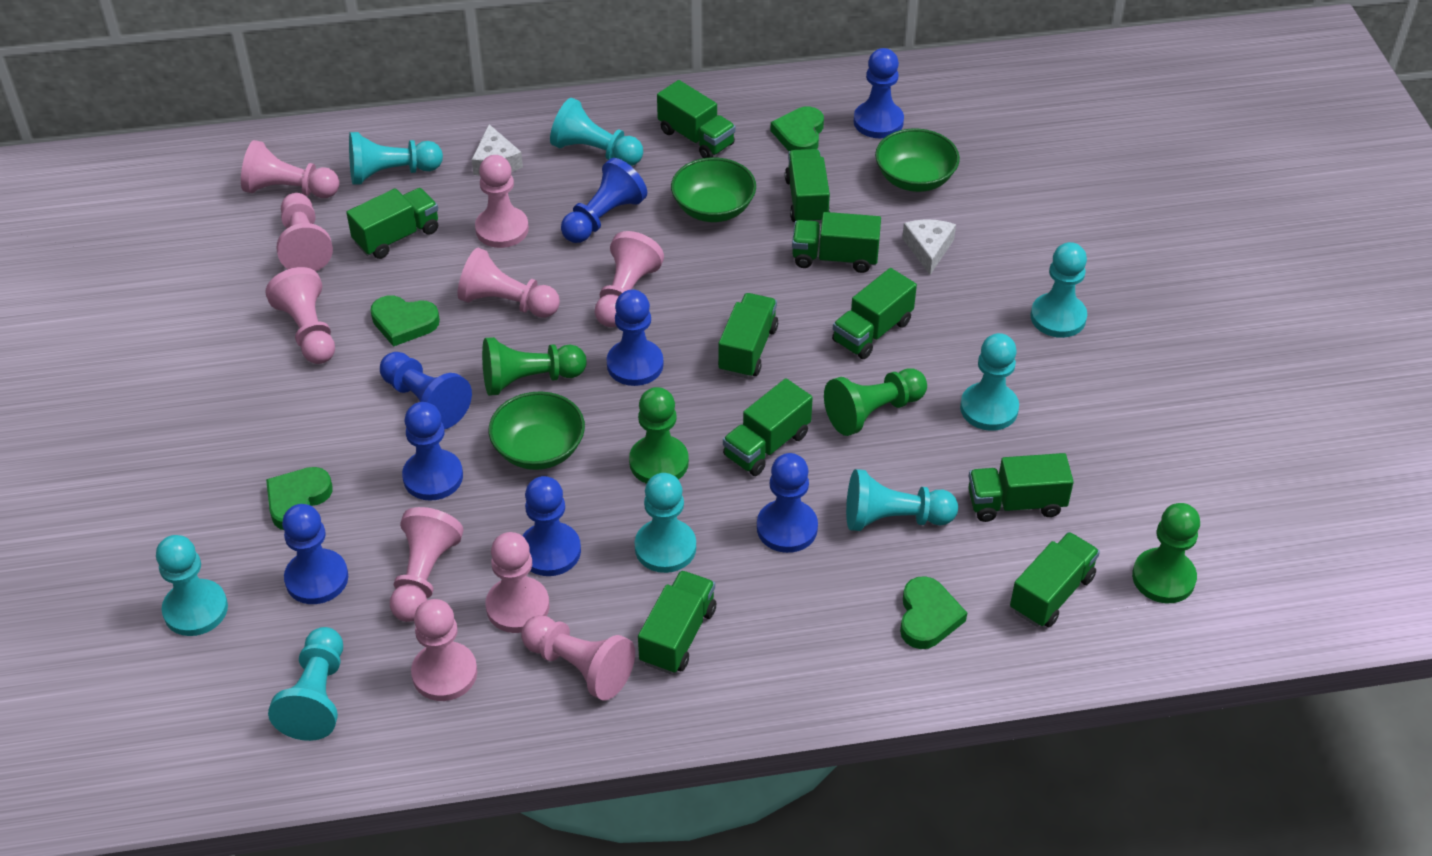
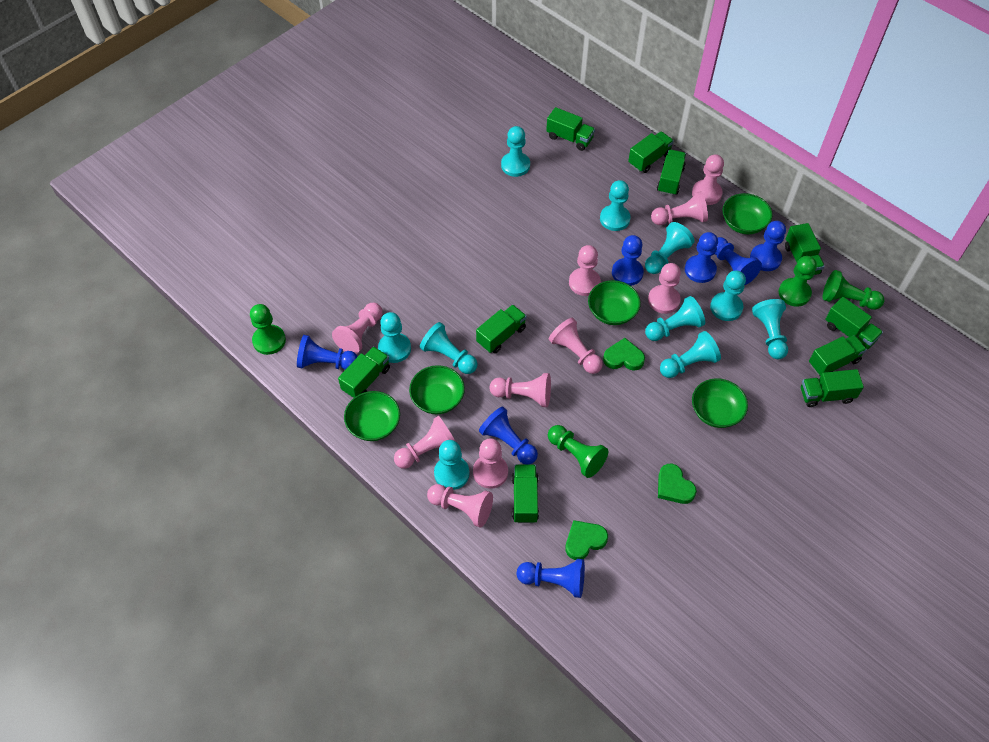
blue pawn: 8 -> 7
green bowl: 3 -> 5
green heart: 4 -> 3
turquoise pawn: 8 -> 10
white cheese: 2 -> 0

